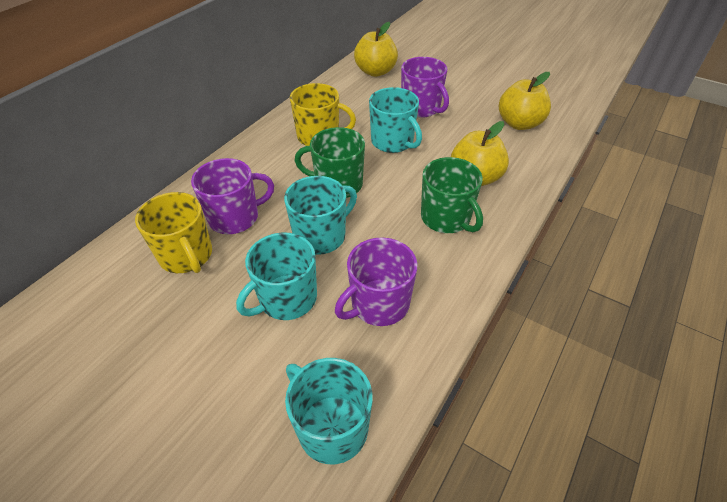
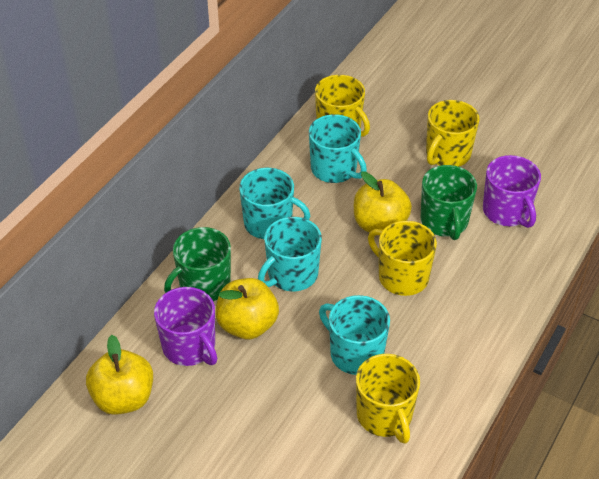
purple mug: 3 -> 2
yellow mug: 2 -> 4

